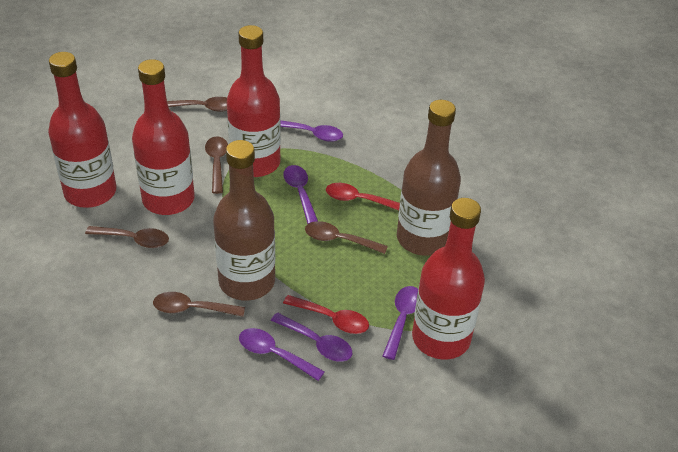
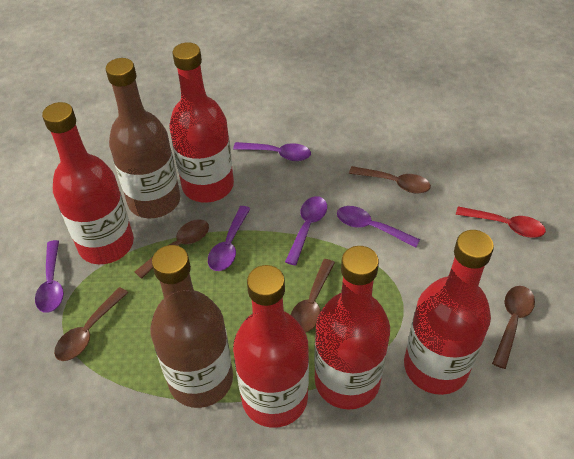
red bottle: 4 -> 5
red spoon: 2 -> 1

